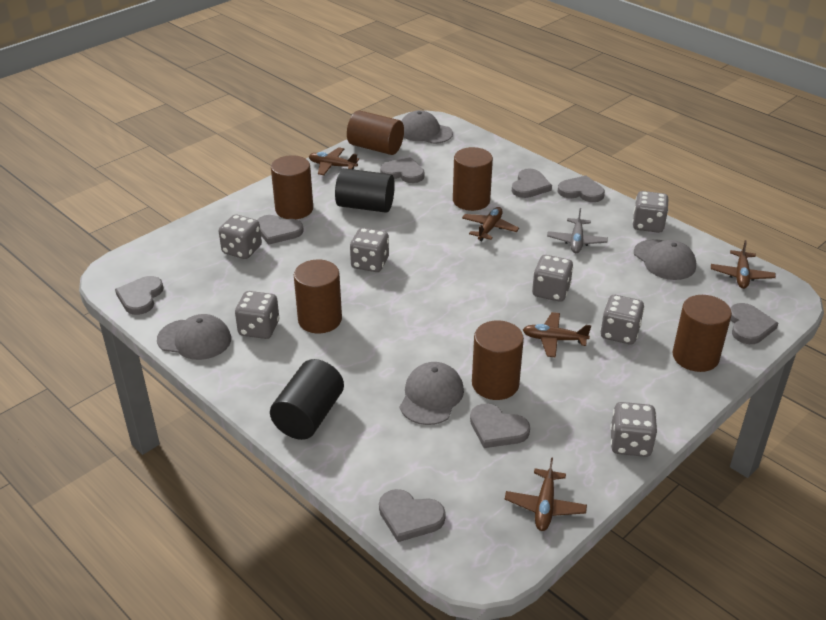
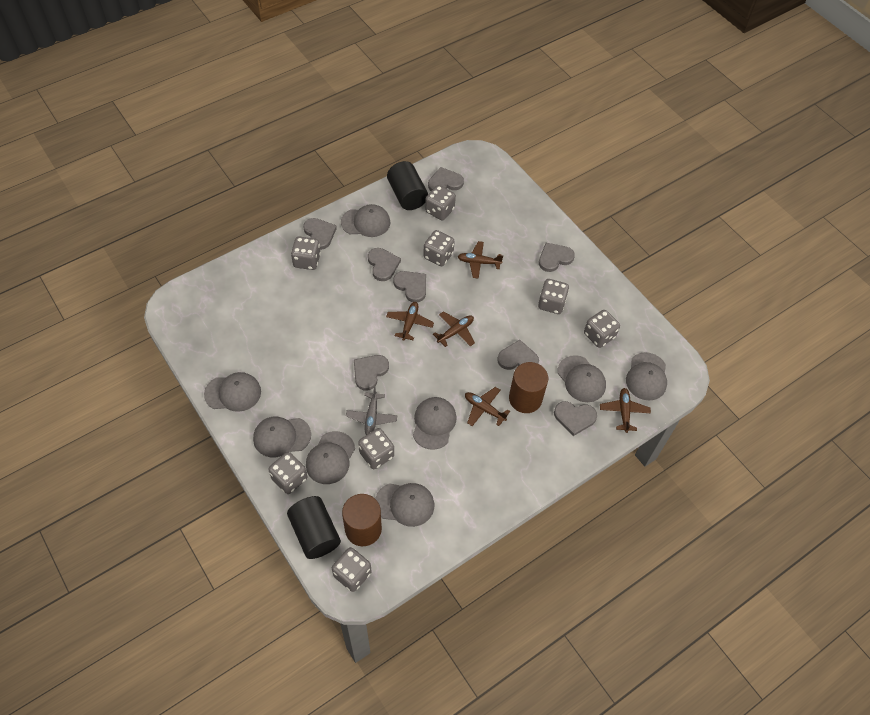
brown cylinder: 6 -> 2
grey cap: 4 -> 8
grey dice: 7 -> 8

